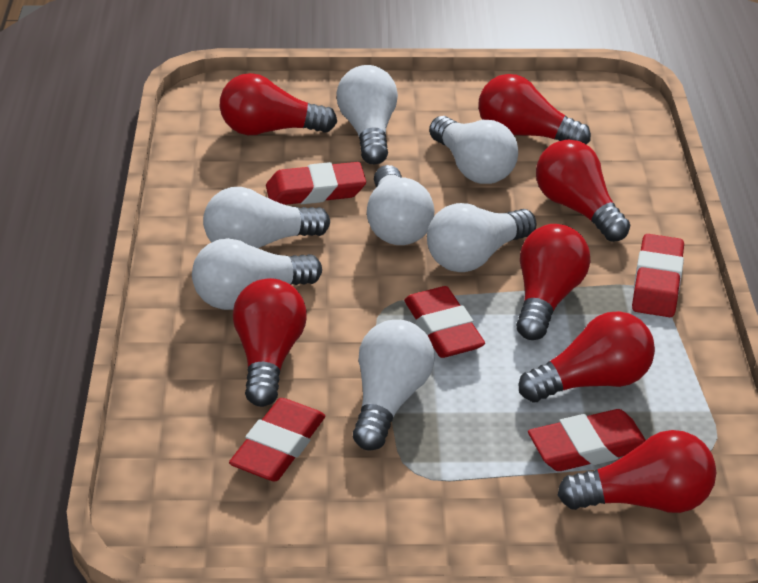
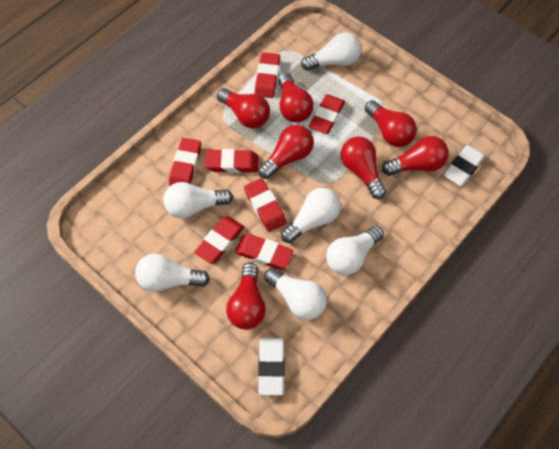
red eraser: 5 -> 7
white eraser: 0 -> 2
white light bulb: 7 -> 6

